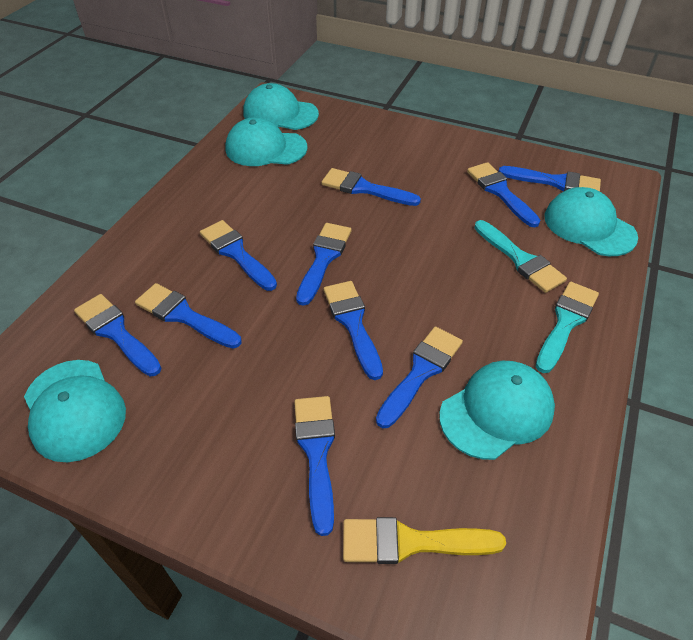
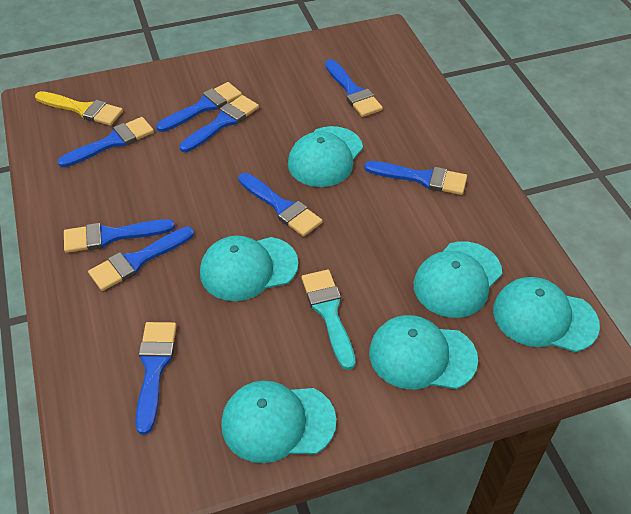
blue brush: 10 -> 9
turquoise brush: 2 -> 1
turquoise cap: 5 -> 6

